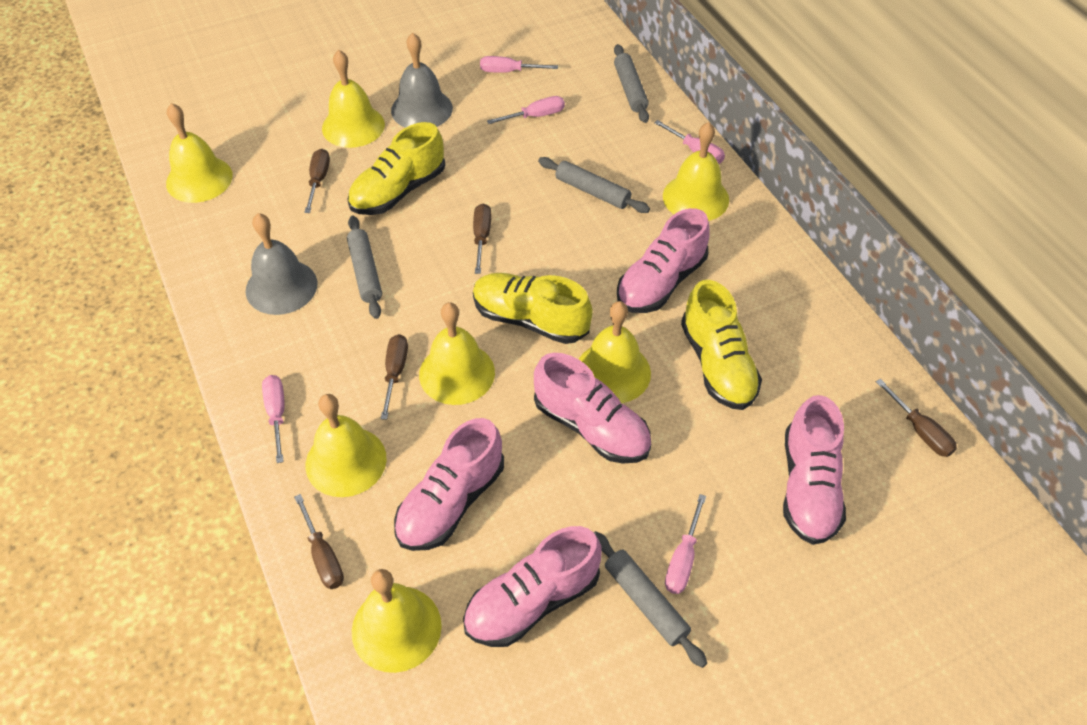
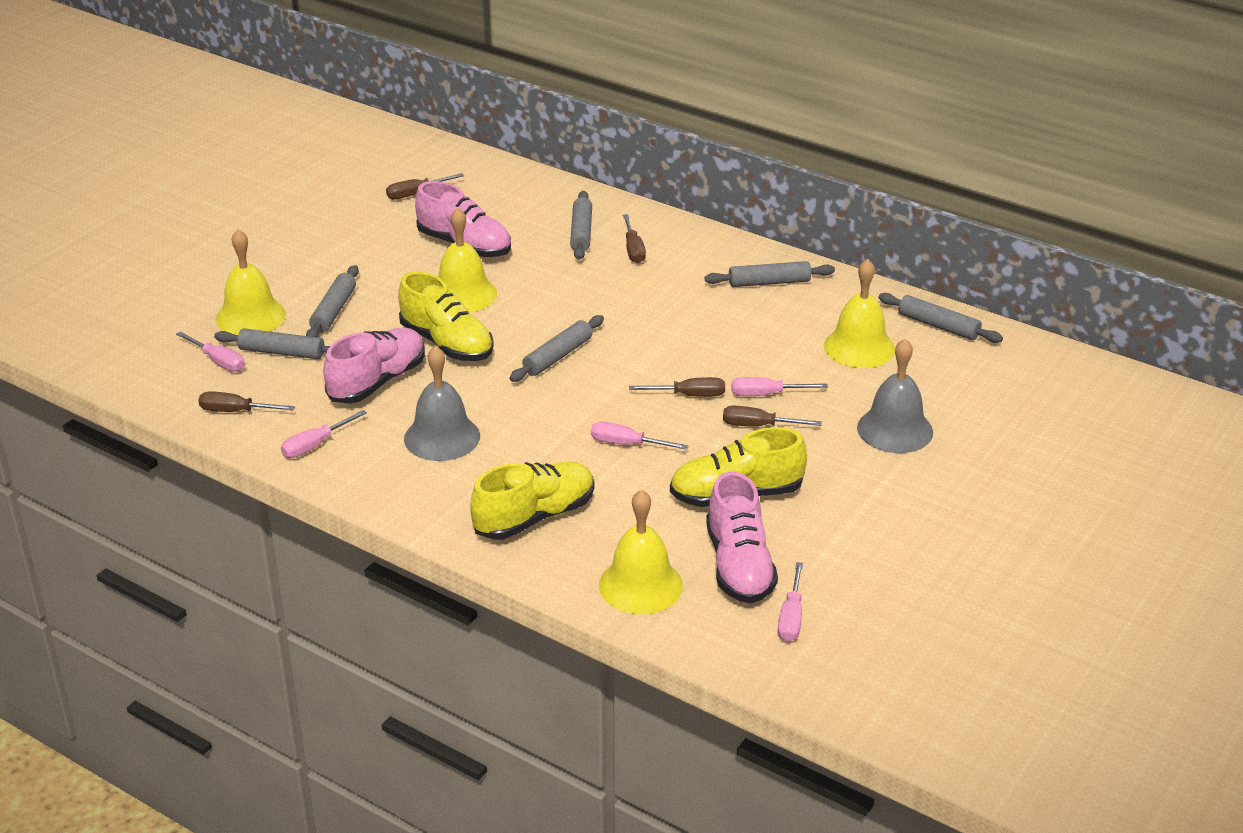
grey rolling pin: 4 -> 6
pink shoe: 5 -> 3
yellow bell: 7 -> 4

